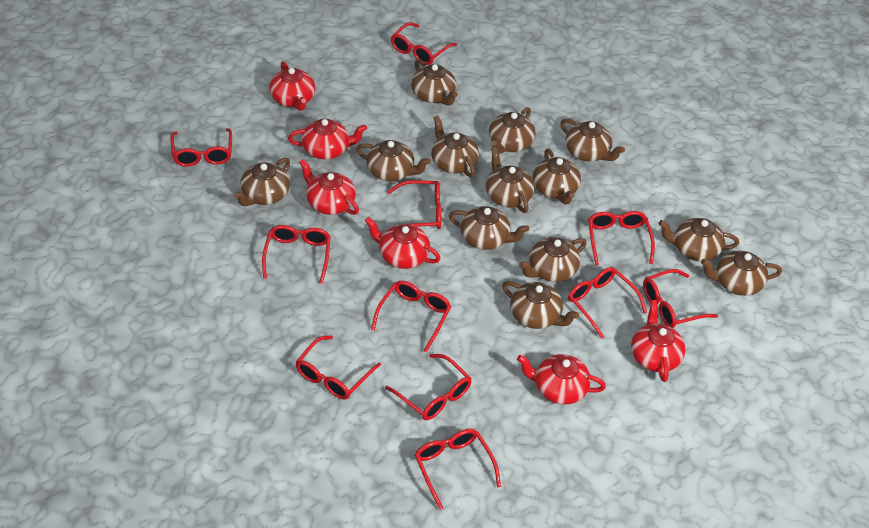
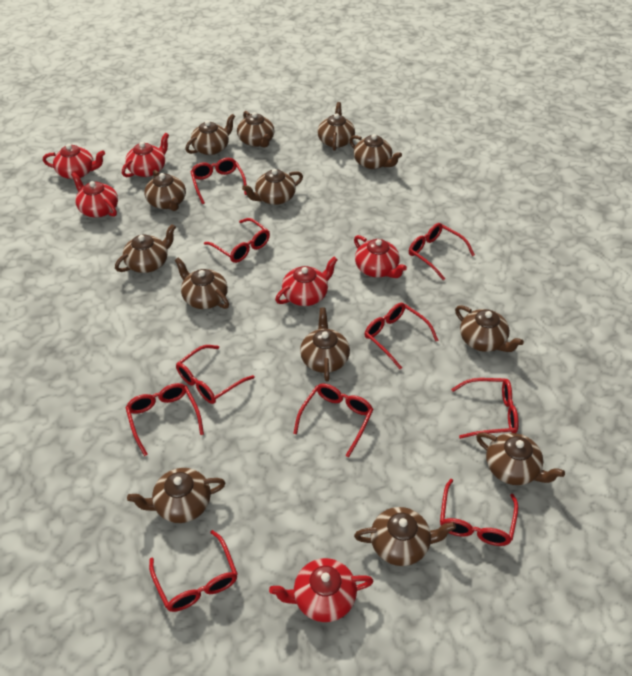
red glasses: 11 -> 10

